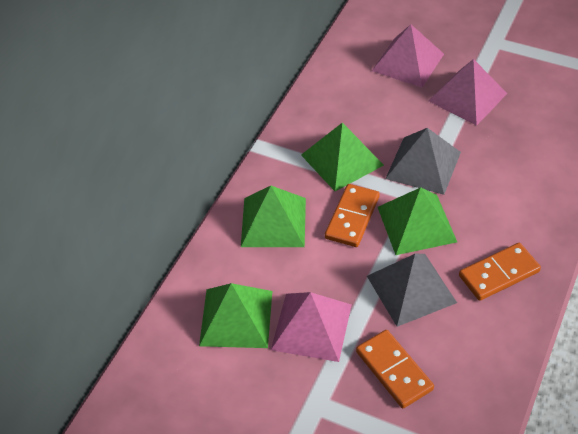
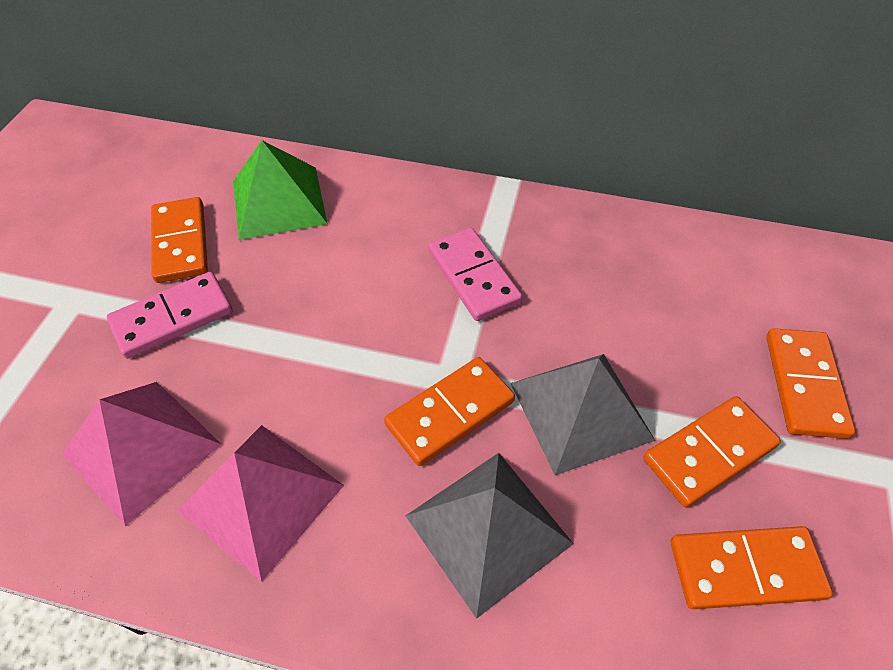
green pyramid: 4 -> 1
orange domino: 3 -> 5
pink domino: 0 -> 2
pink pyramid: 3 -> 2

